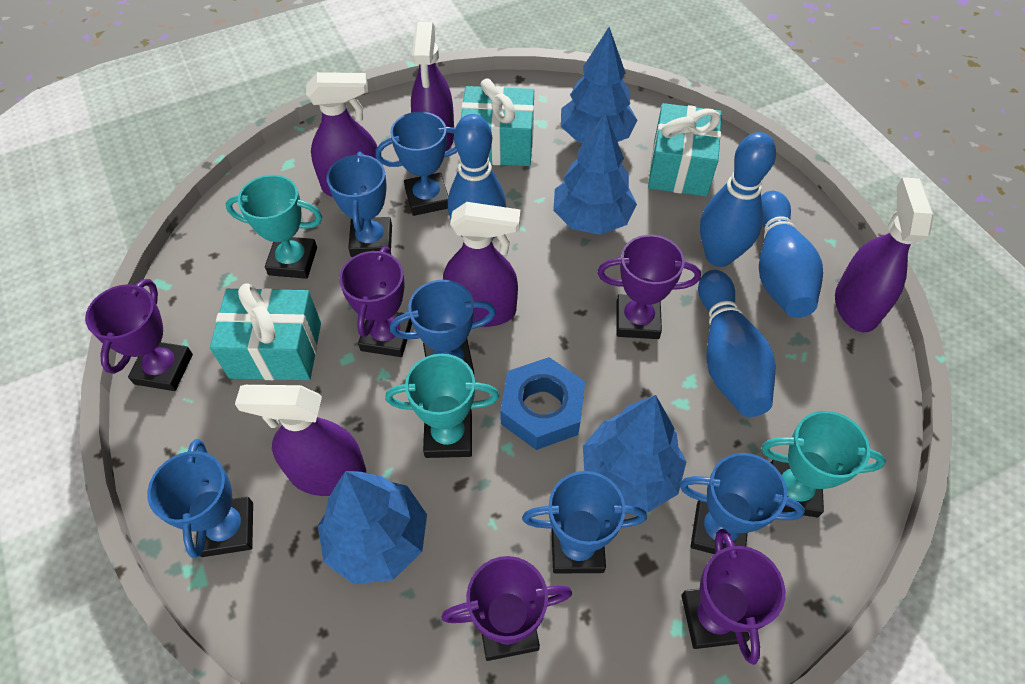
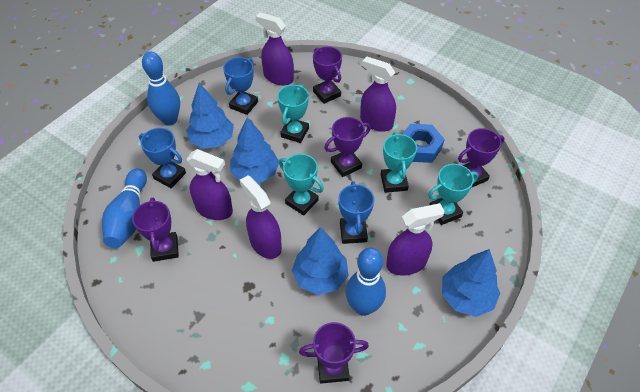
blue bowling pin: 4 -> 3
blue trophy: 6 -> 3
turquoise gift: 3 -> 0
turquoise trophy: 3 -> 4

